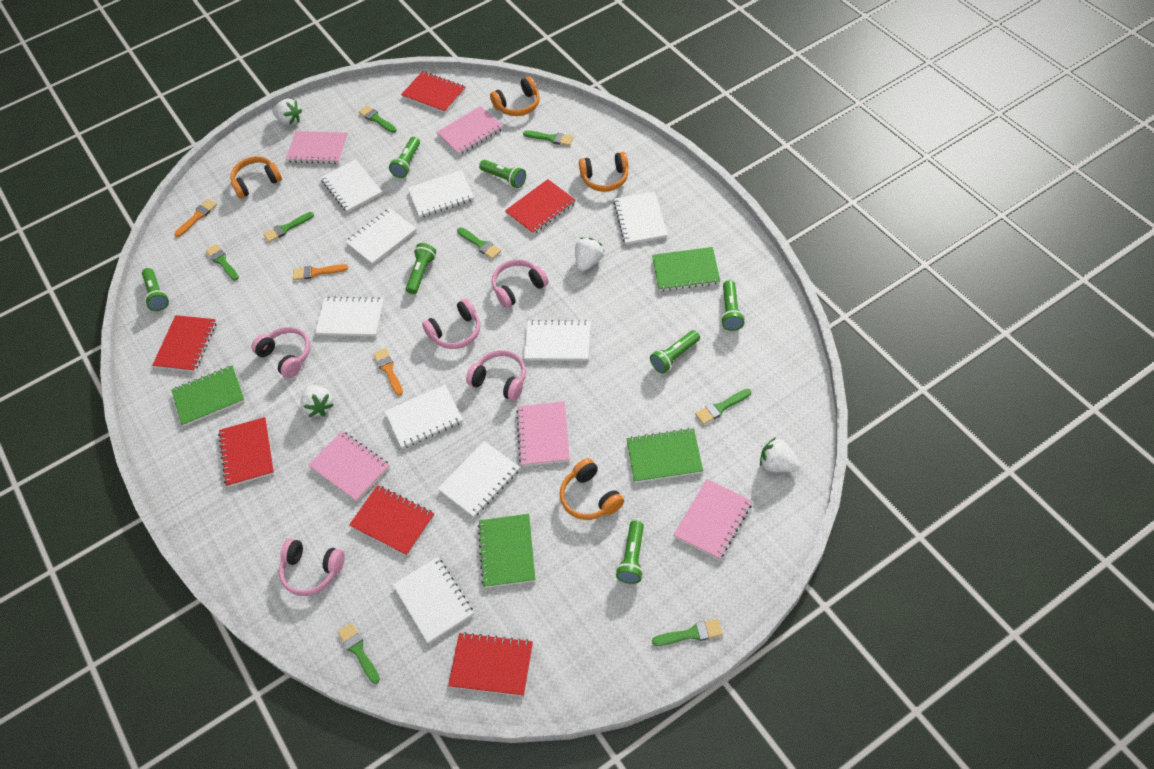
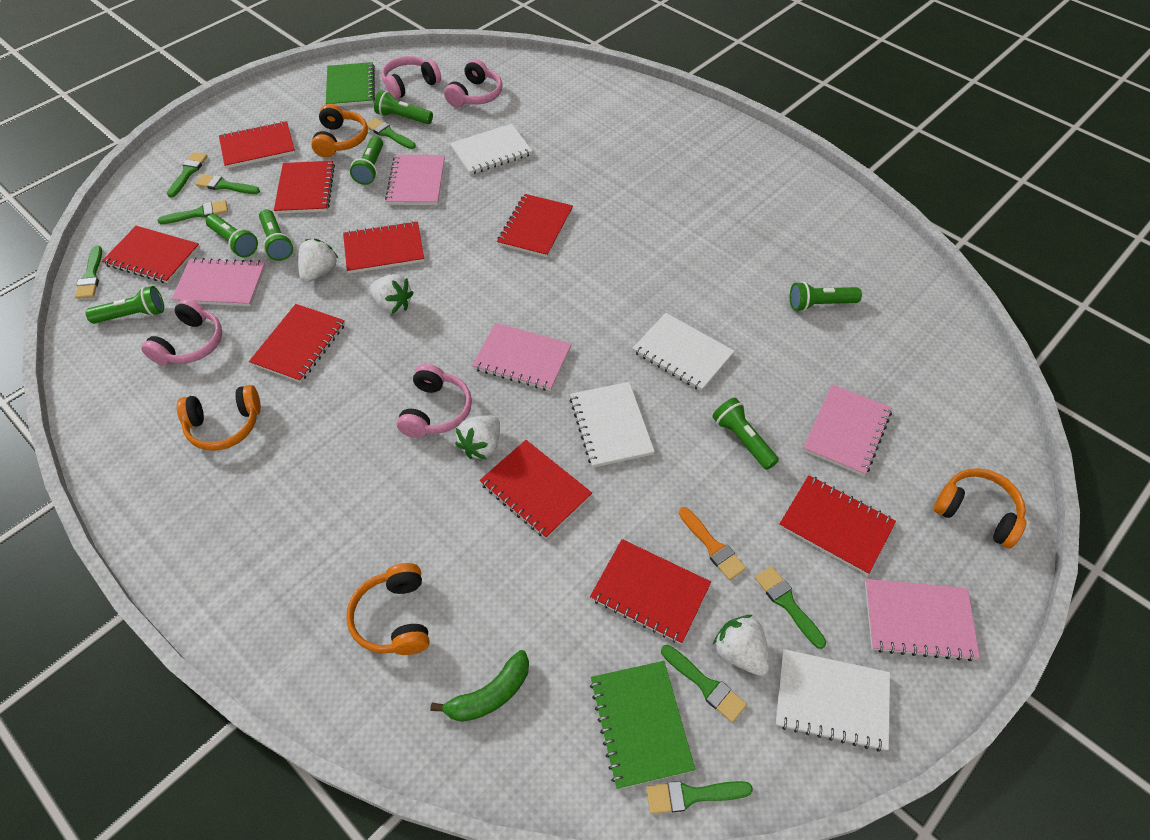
green banana: 0 -> 1
green notebook: 4 -> 2
orange brush: 3 -> 1
pink headphones: 5 -> 4
red notebook: 6 -> 9
white notebook: 9 -> 4

